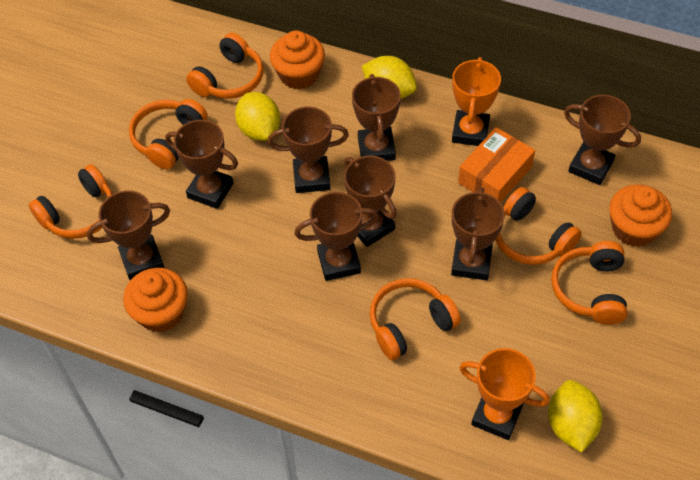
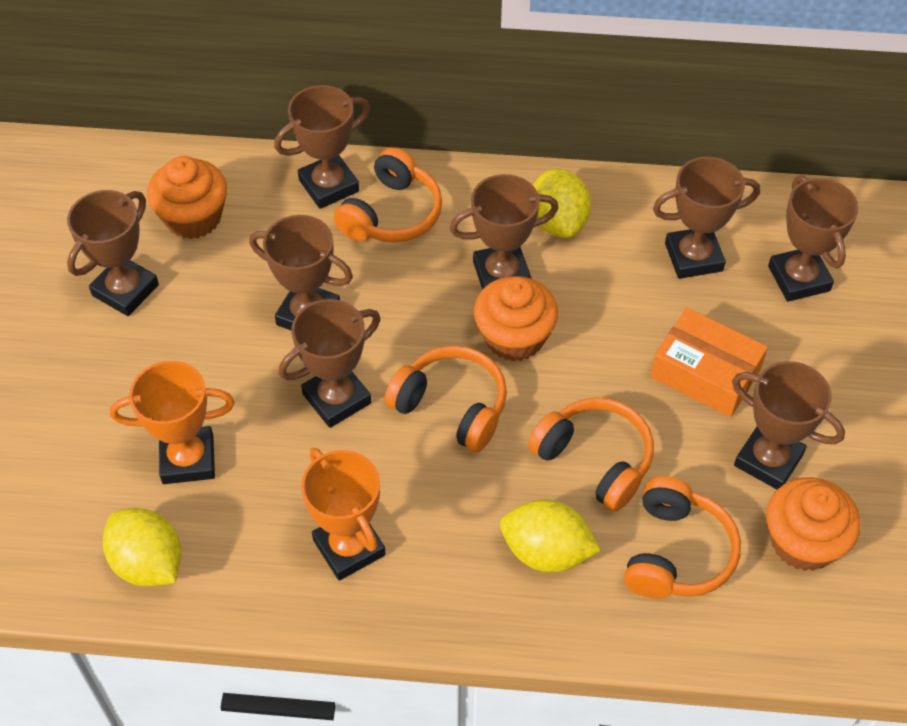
orange headphones: 6 -> 4

